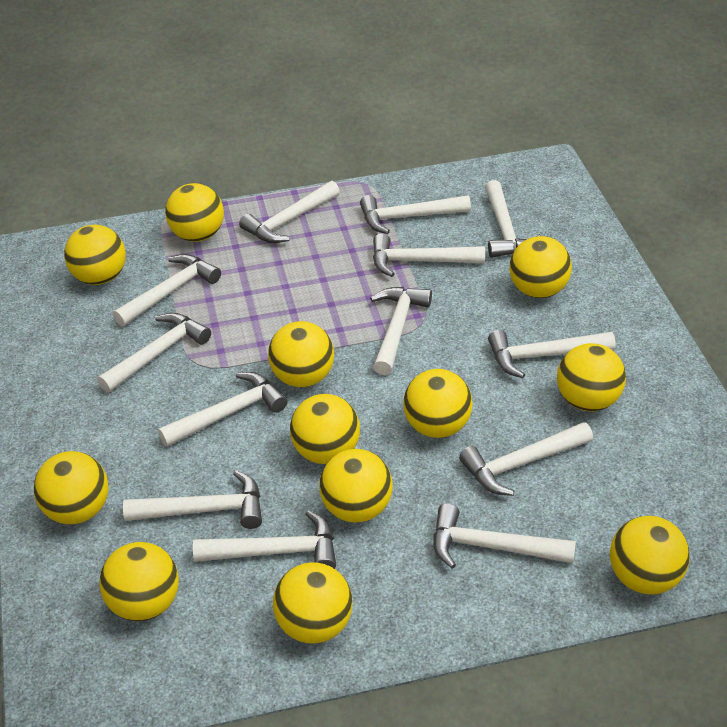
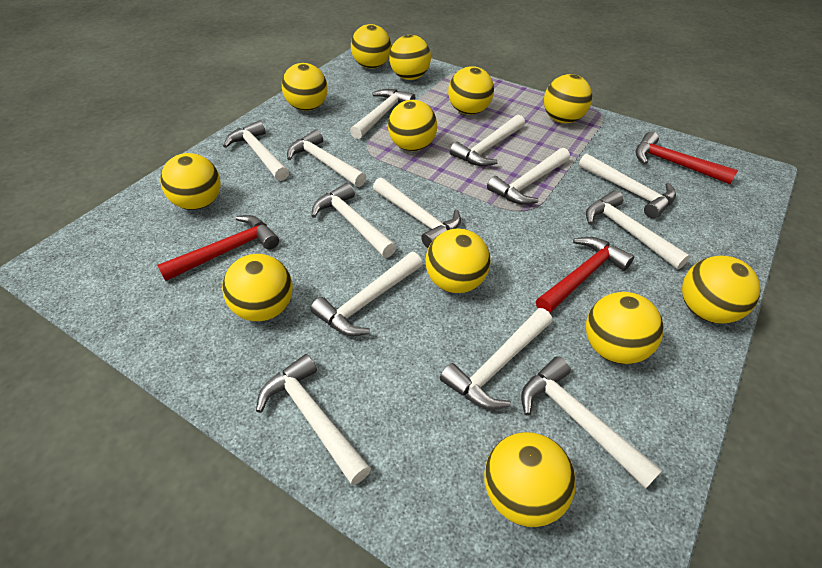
red hammer: 0 -> 3

